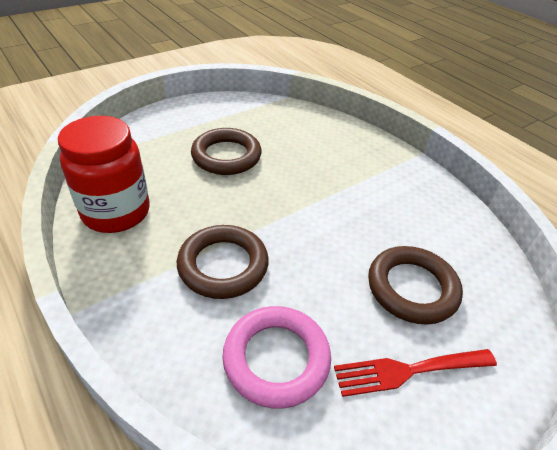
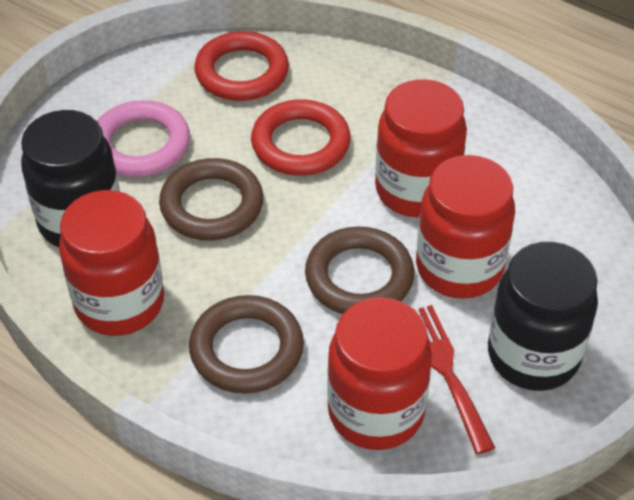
black jar: 0 -> 2
red jar: 1 -> 4
red ring: 0 -> 2

